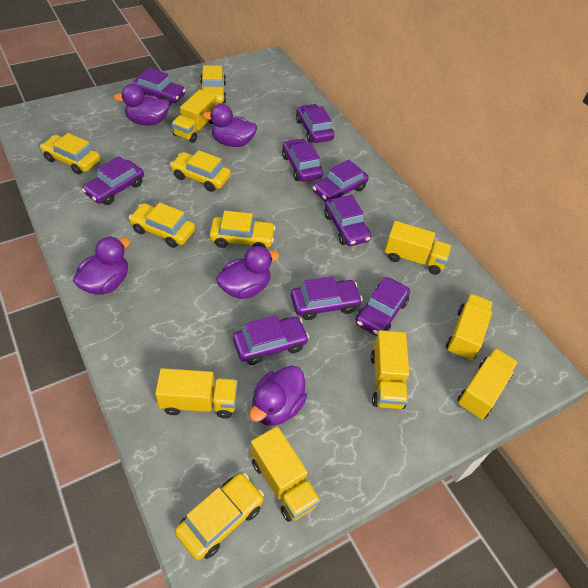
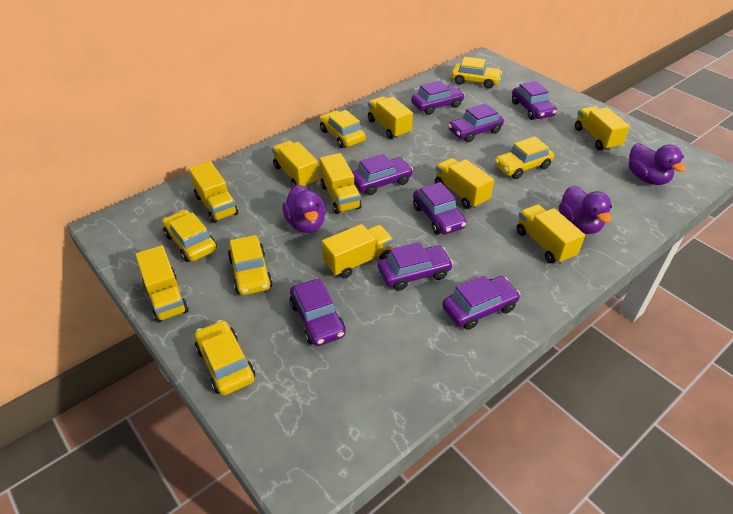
purple car: 9 -> 8
purple duck: 5 -> 3
yellow truck: 7 -> 9

